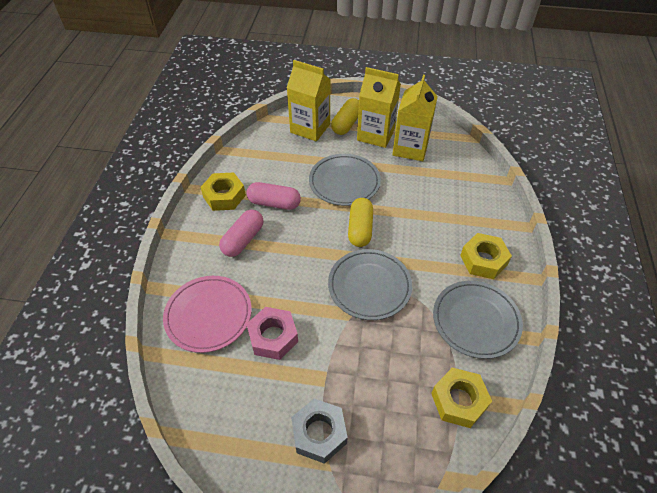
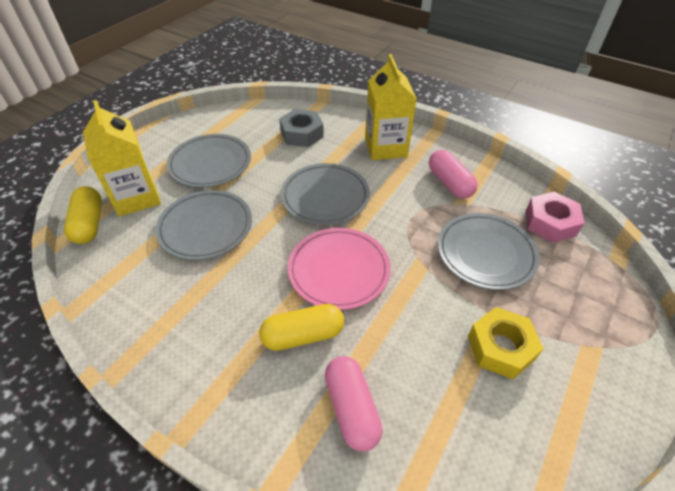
grey plate: 3 -> 4
yellow carton: 3 -> 2
yellow nut: 3 -> 1

